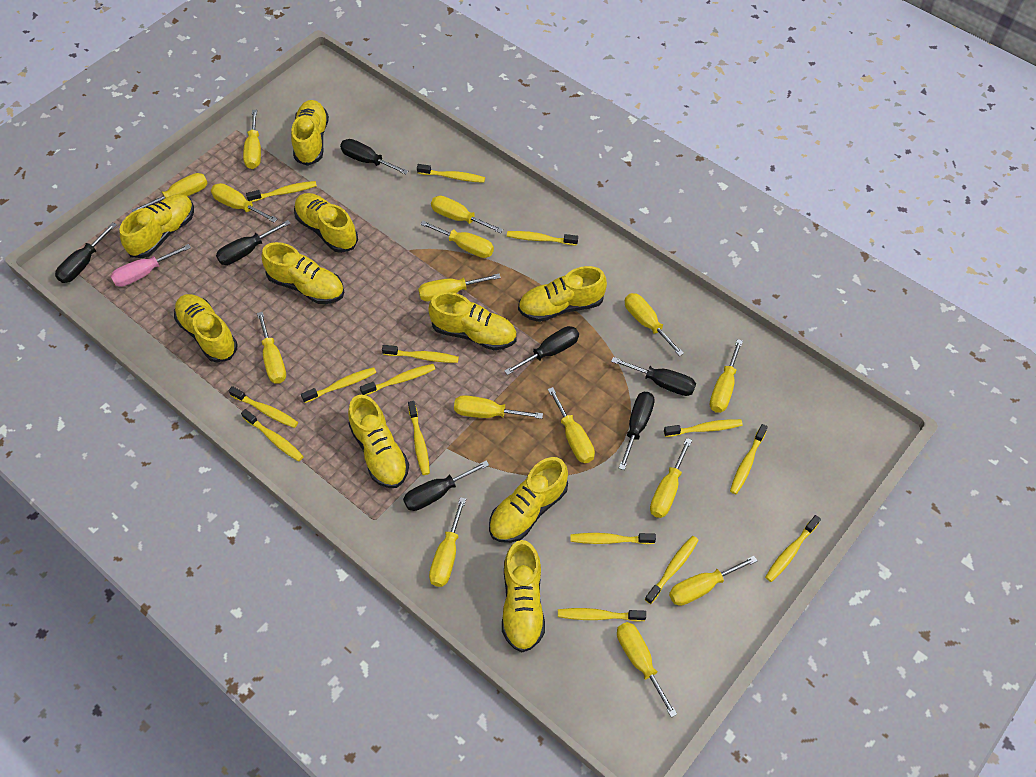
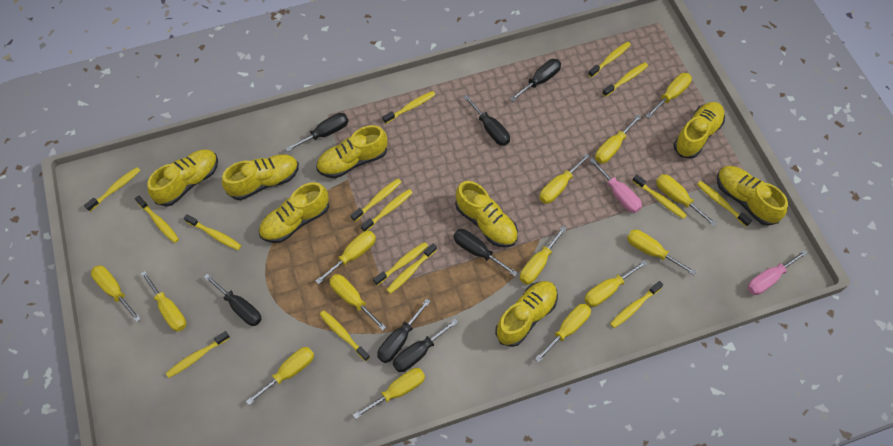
pink screwdriver: 1 -> 2
yellow screwdriver: 15 -> 14
yellow shoe: 10 -> 8

